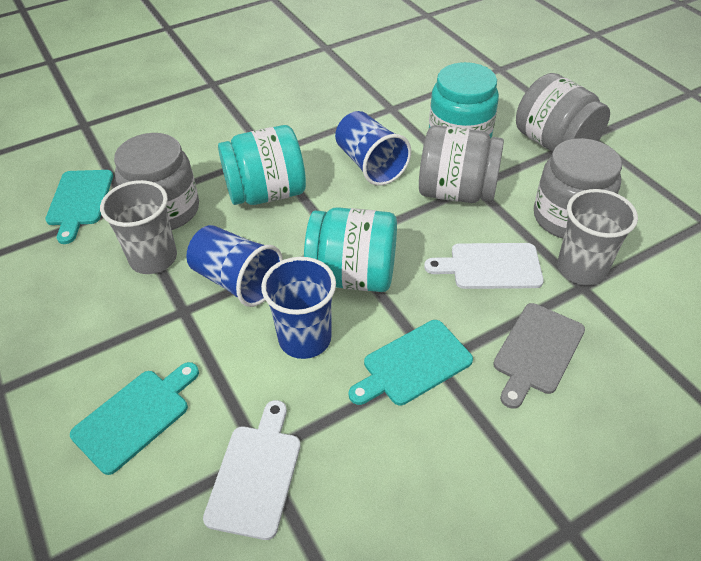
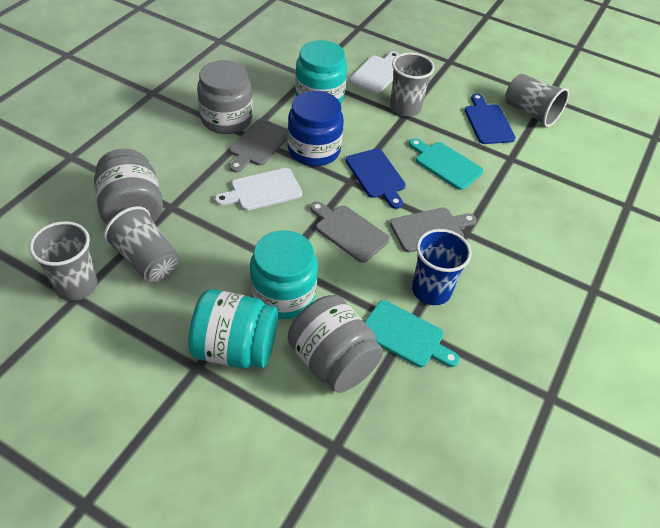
blue cup: 3 -> 1
blue cutting board: 0 -> 2
blue jar: 0 -> 1
grey cup: 2 -> 4
grey cutting board: 1 -> 3
grey jar: 4 -> 3
turquoise cutting board: 3 -> 2

